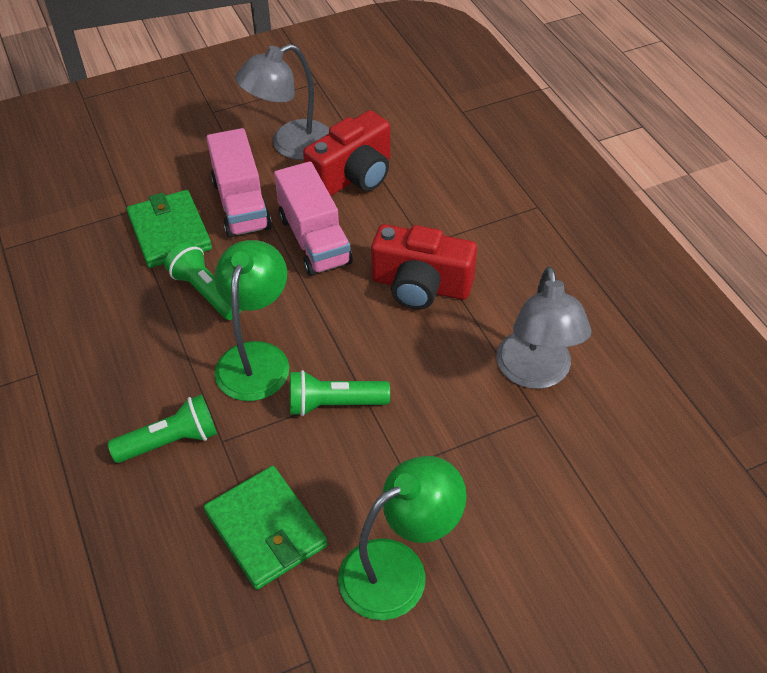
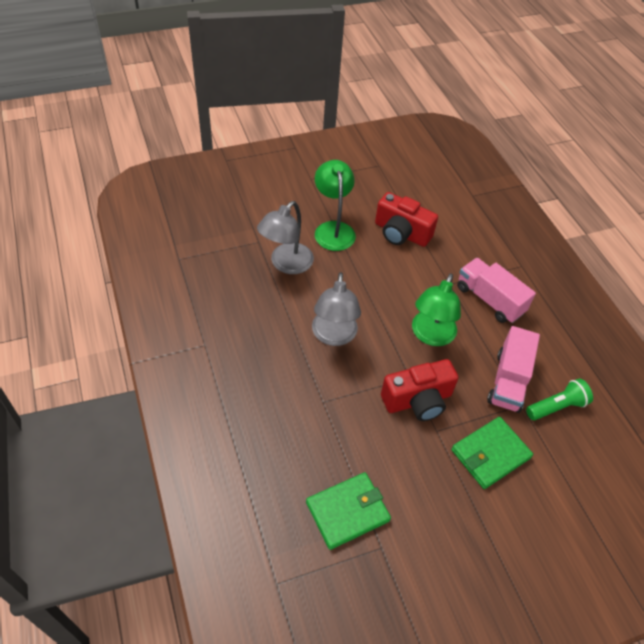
green flashlight: 3 -> 1

